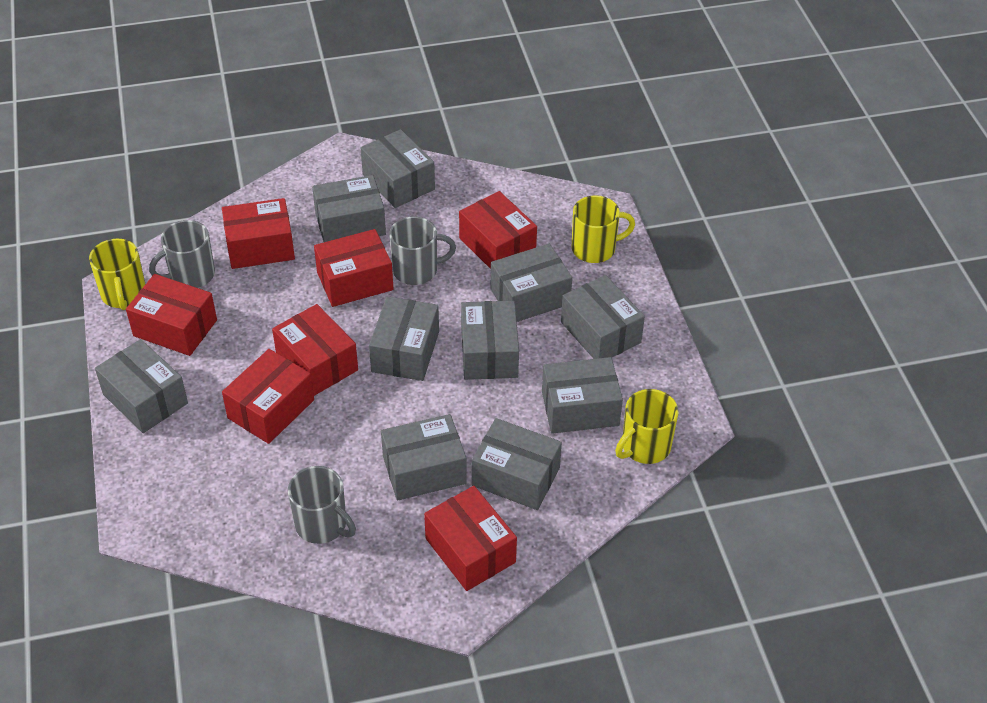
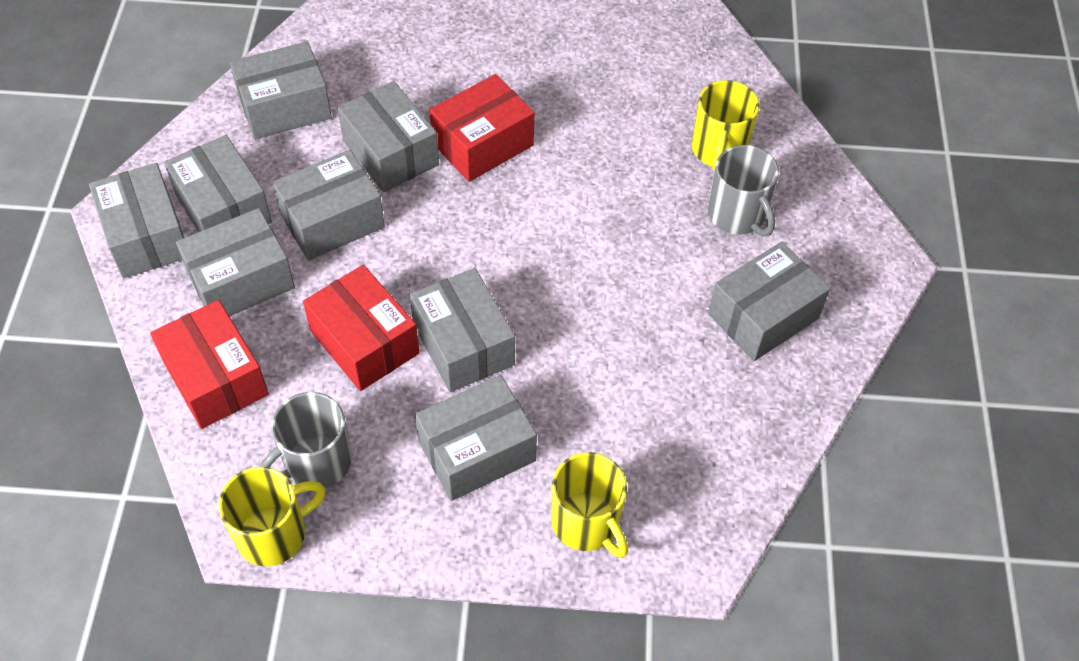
grey box: 10 -> 9
grey mug: 3 -> 2
red box: 7 -> 3

